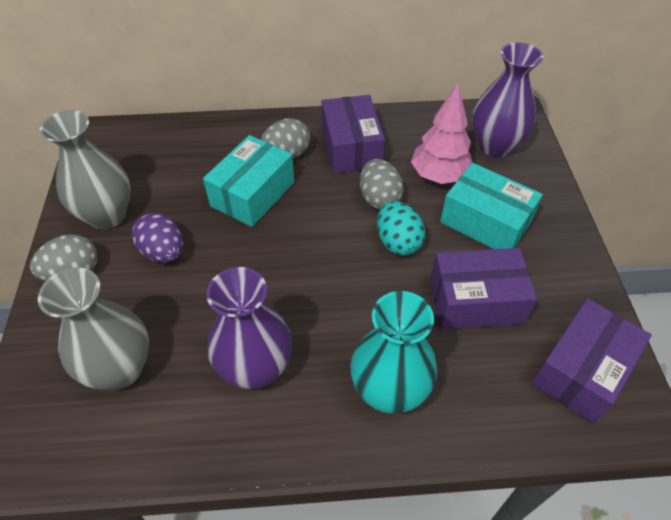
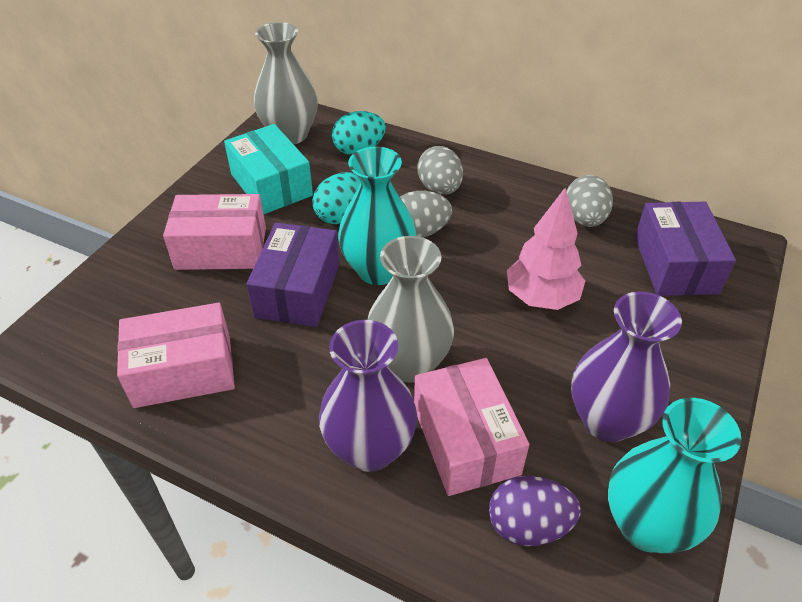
pink box: 0 -> 3
purple box: 3 -> 2
turquoise box: 2 -> 1
turquoise egg: 1 -> 2
turquoise vase: 1 -> 2

